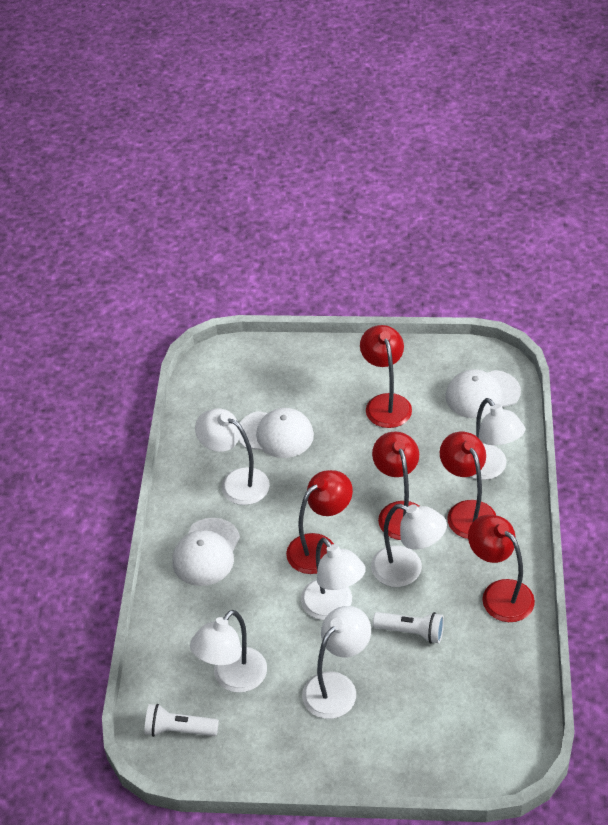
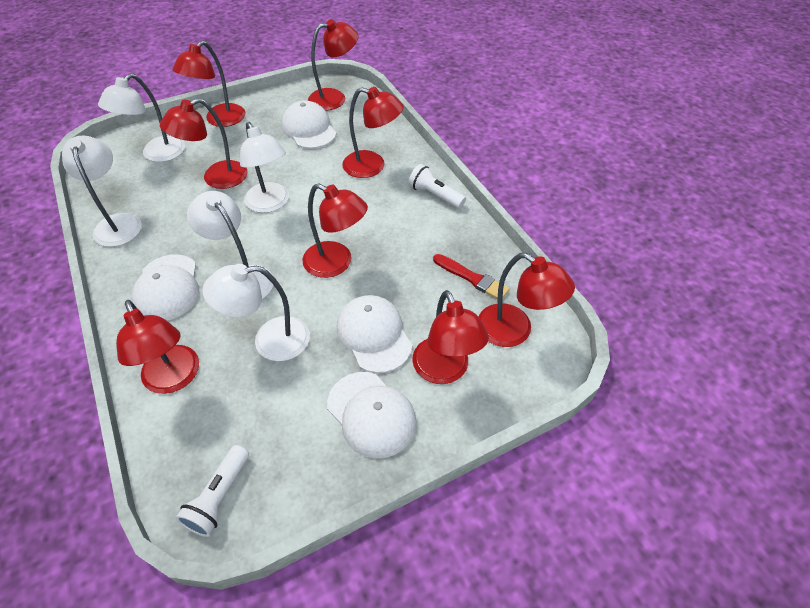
red brush: 0 -> 1
red lamp: 5 -> 8
white cap: 3 -> 4
white lamp: 6 -> 5

